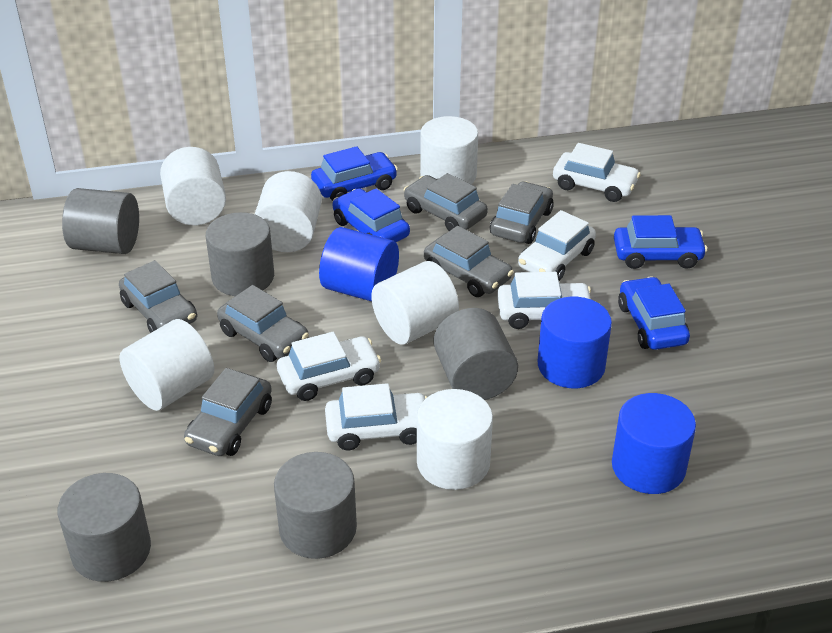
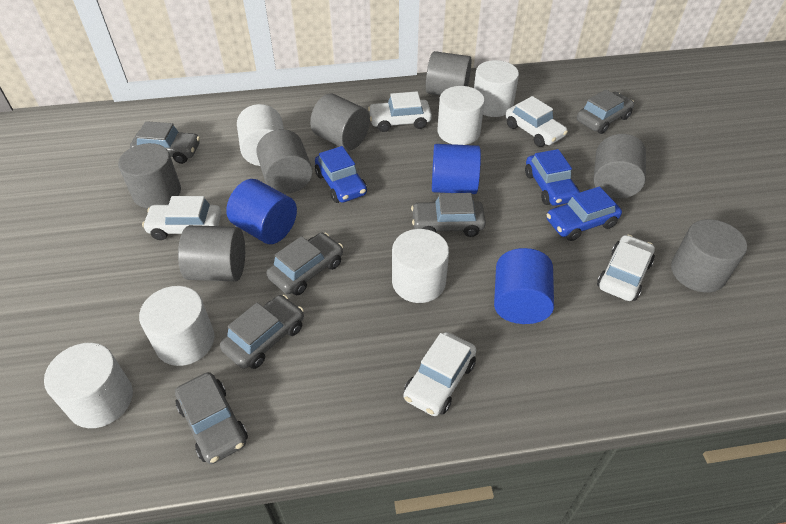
blue car: 4 -> 3
grey cylinder: 5 -> 7

